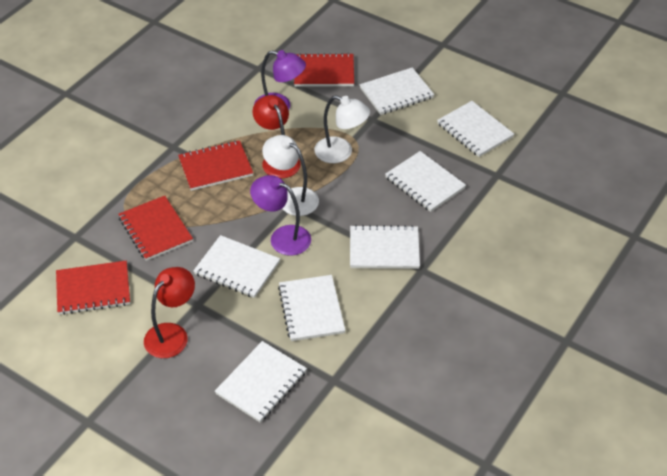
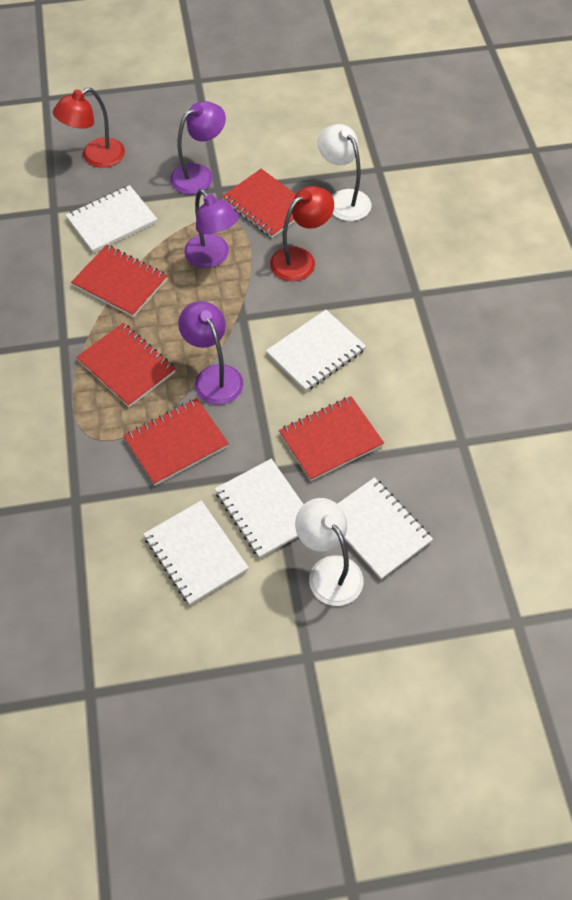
purple lamp: 2 -> 3
red notebook: 4 -> 5
white notebook: 7 -> 5

